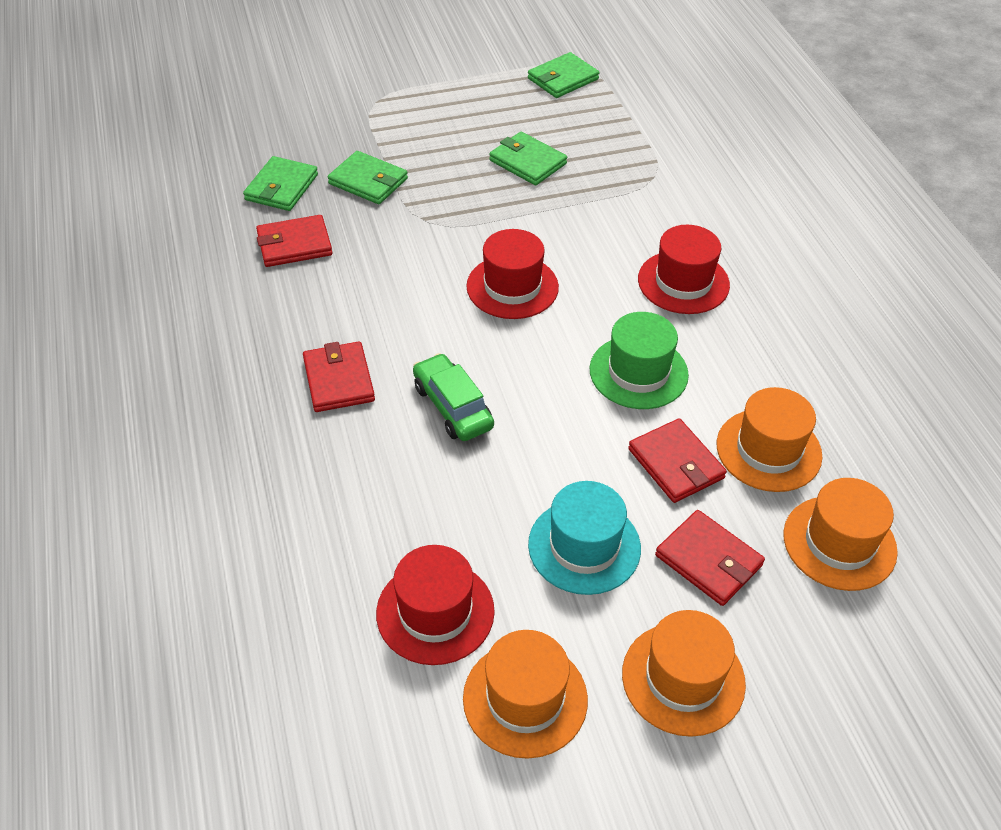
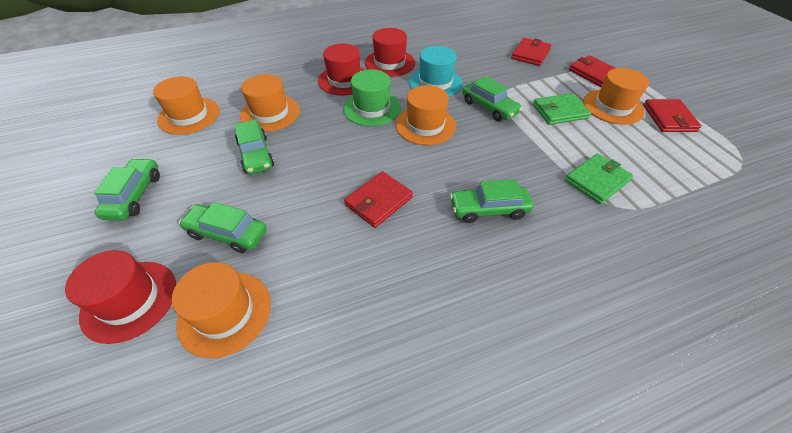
green car: 1 -> 5
green wallet: 4 -> 2
orange hat: 4 -> 5

